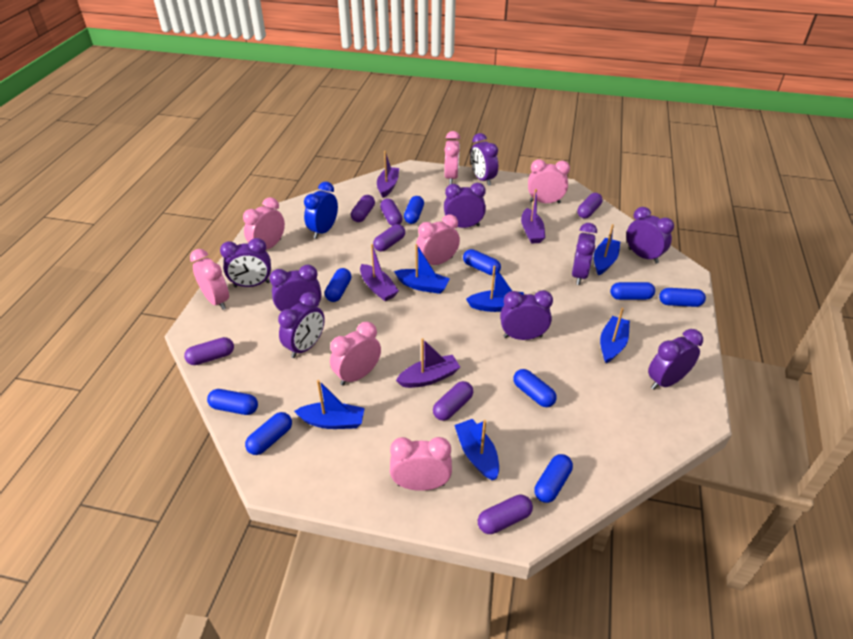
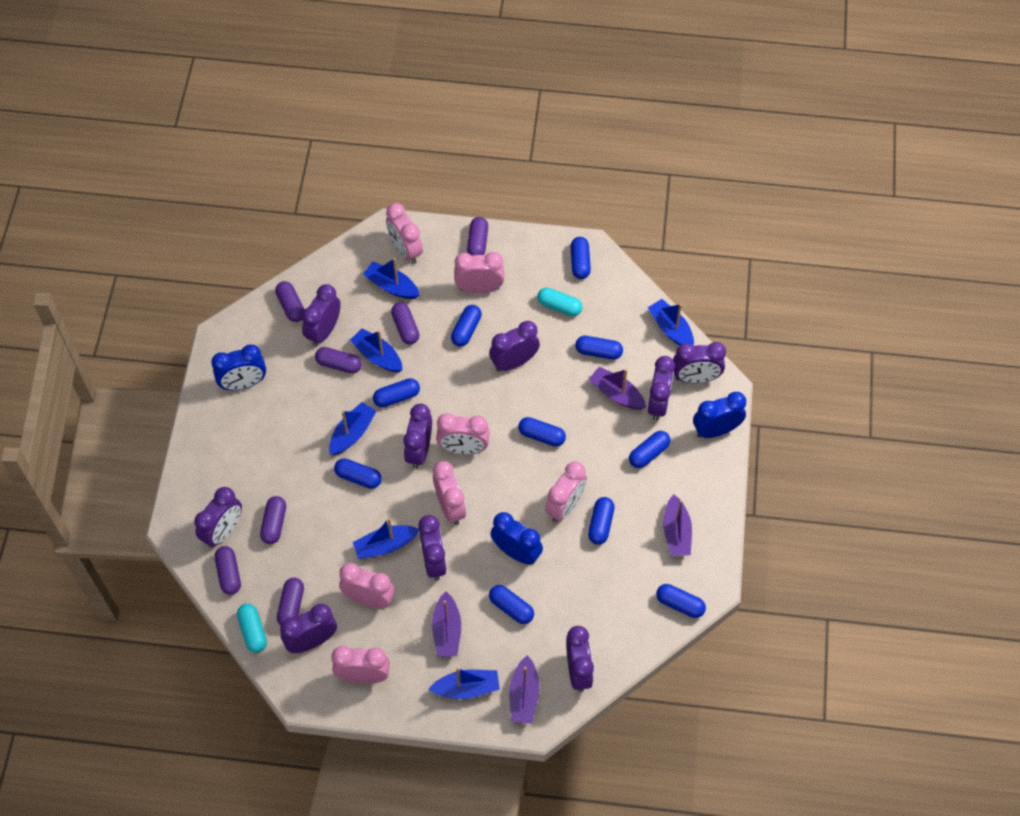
blue capsule: 9 -> 10
blue clock: 1 -> 3
turquoise capsule: 0 -> 2

